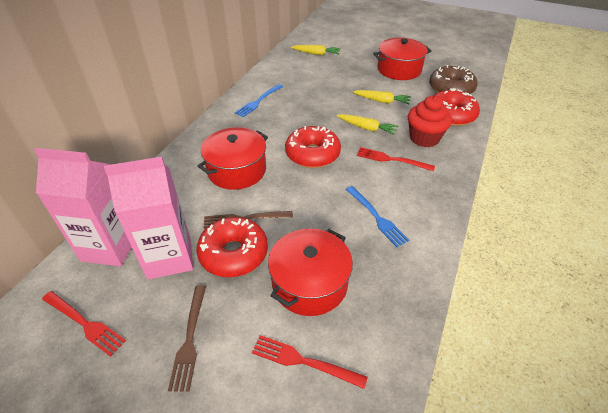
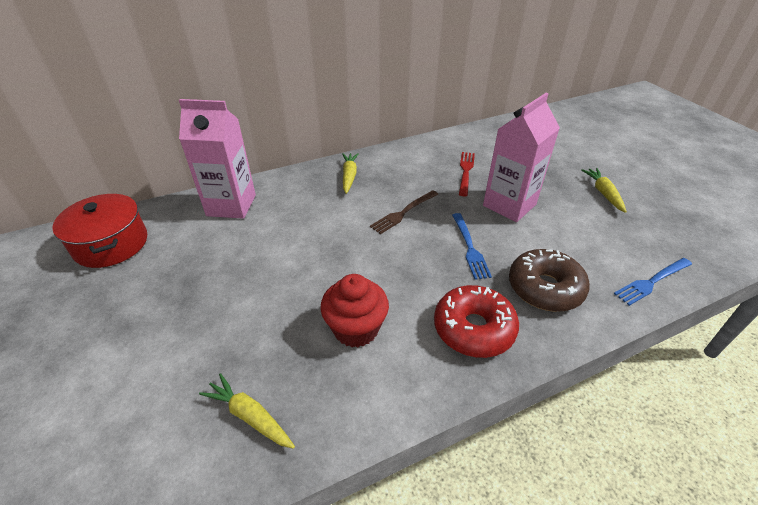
brown fork: 2 -> 1
red donut: 3 -> 1
red fork: 3 -> 1
red pot: 3 -> 1

